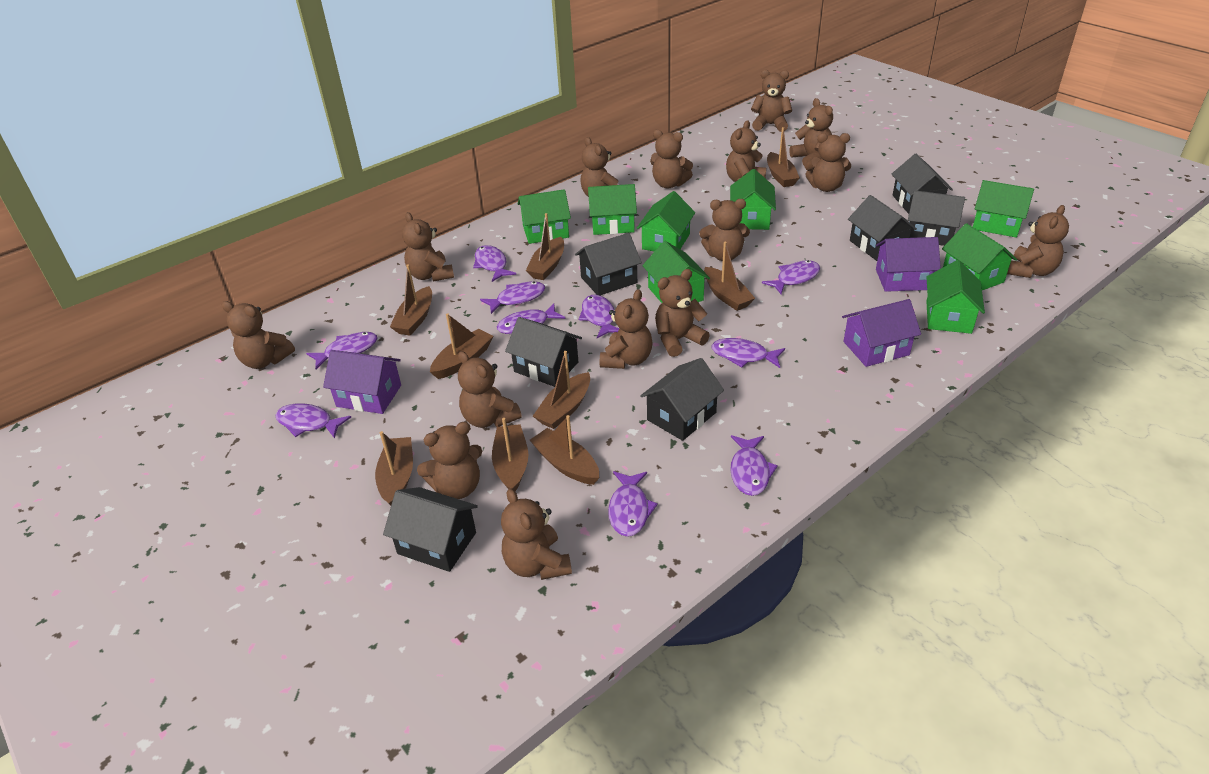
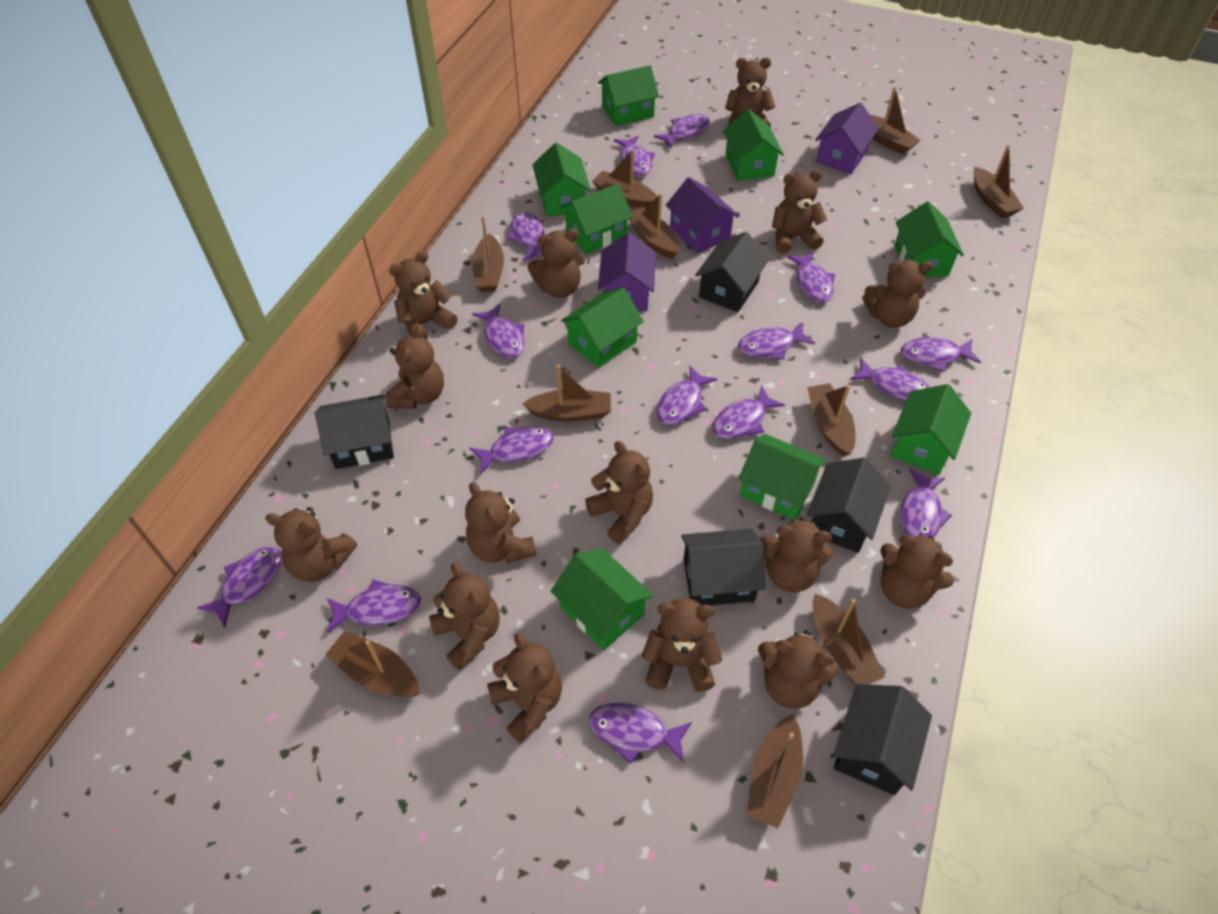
black house: 7 -> 5
brown boat: 9 -> 10
green house: 8 -> 9
purple fish: 10 -> 15

